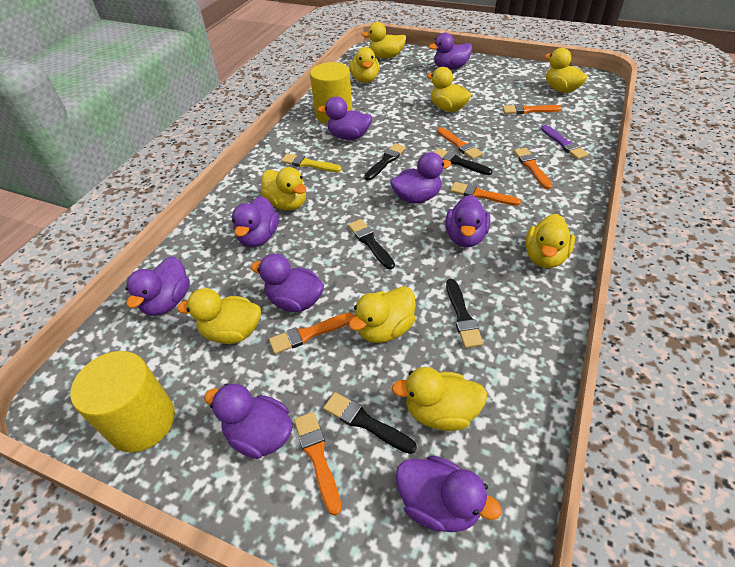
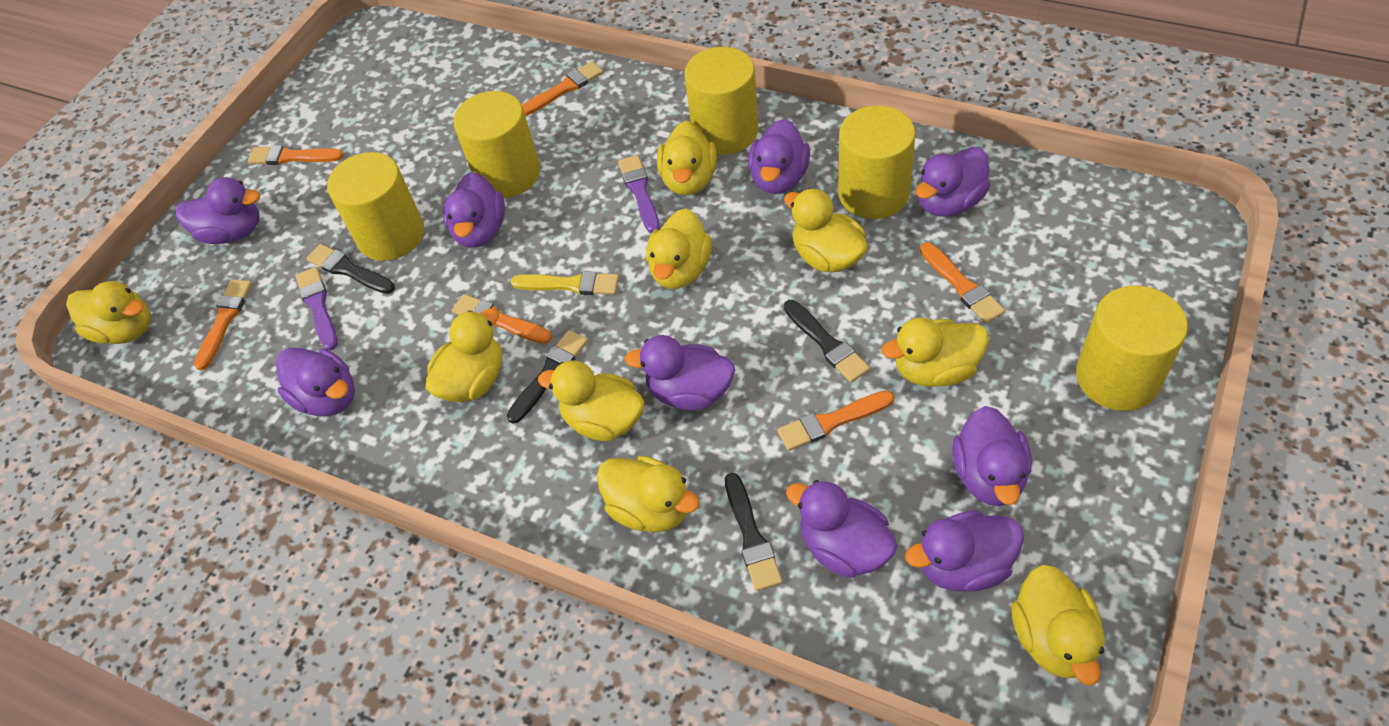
black brush: 5 -> 4
purple brush: 1 -> 2
yellow cylinder: 2 -> 5

